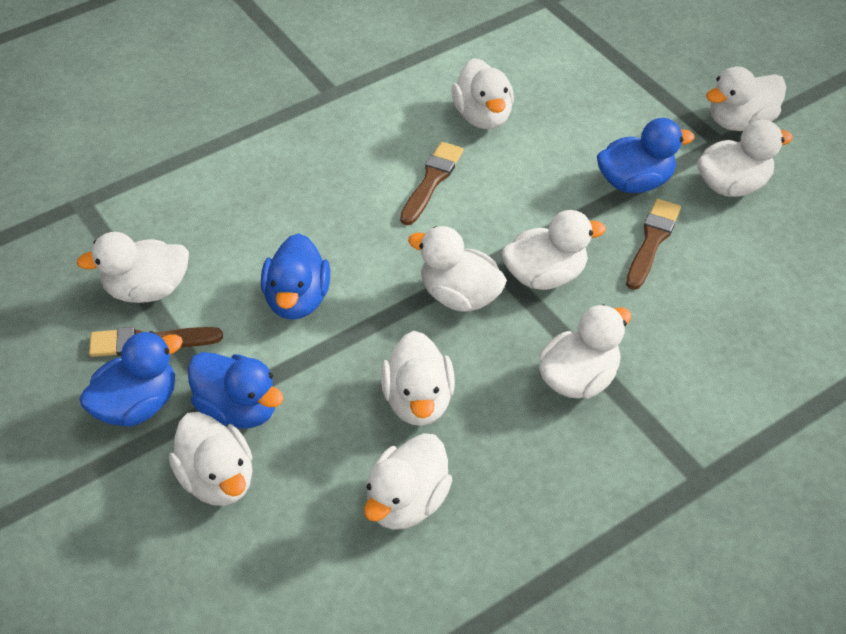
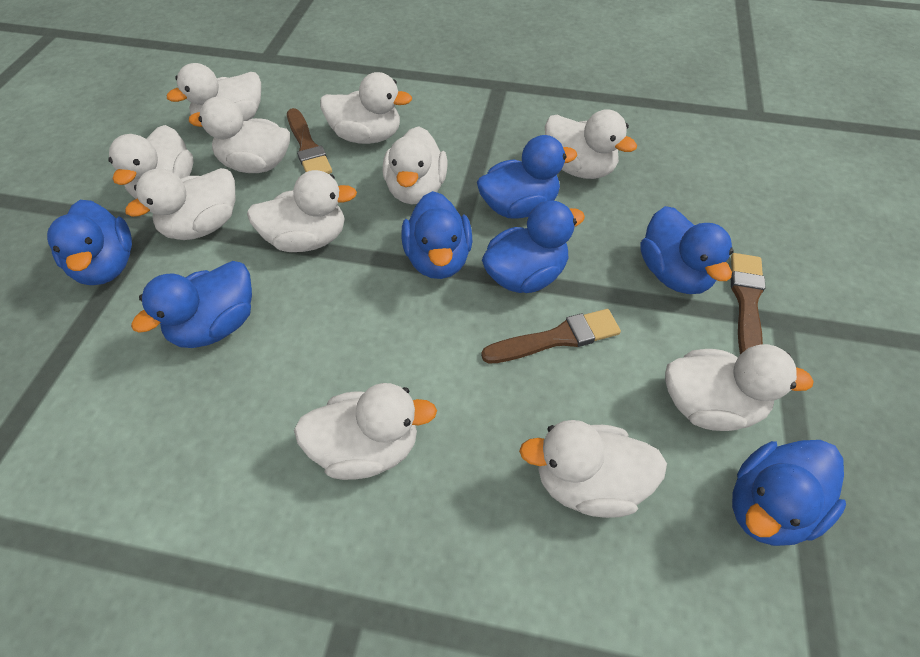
blue duck: 4 -> 7
white duck: 10 -> 11

